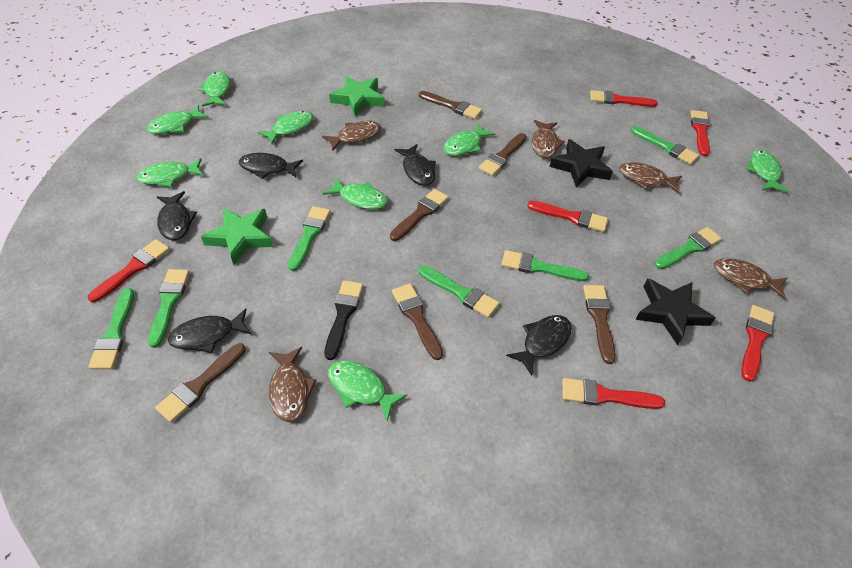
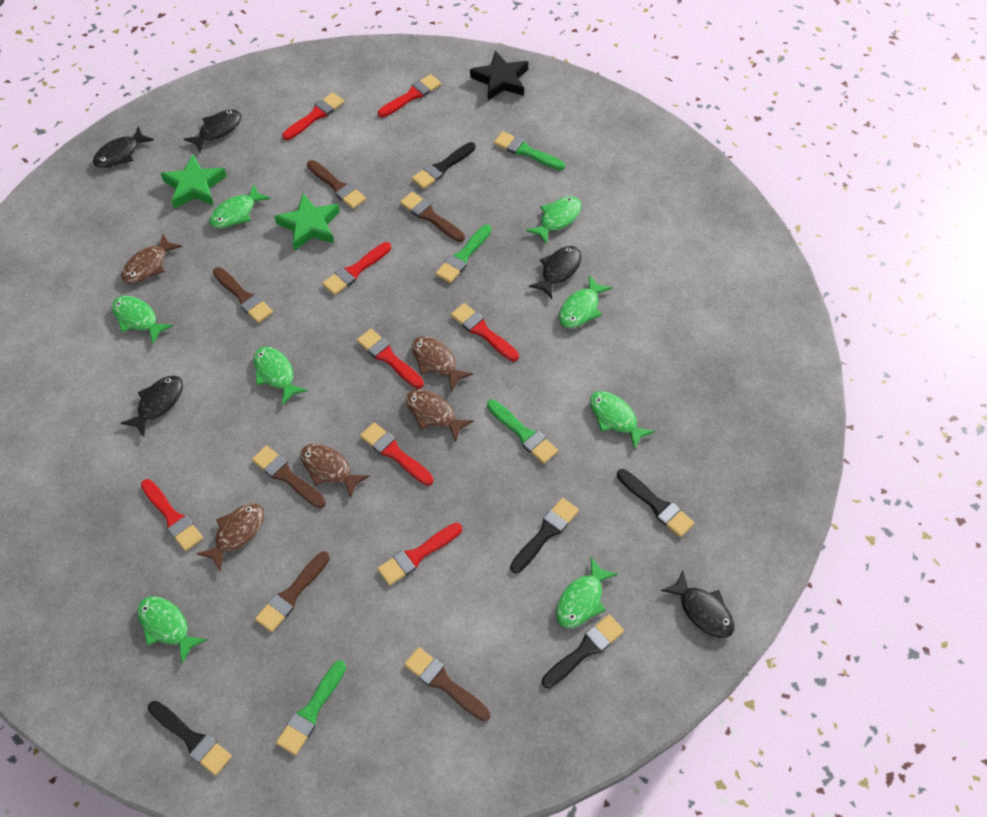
black brush: 1 -> 5
black star: 2 -> 1
green brush: 7 -> 4
red brush: 6 -> 8

